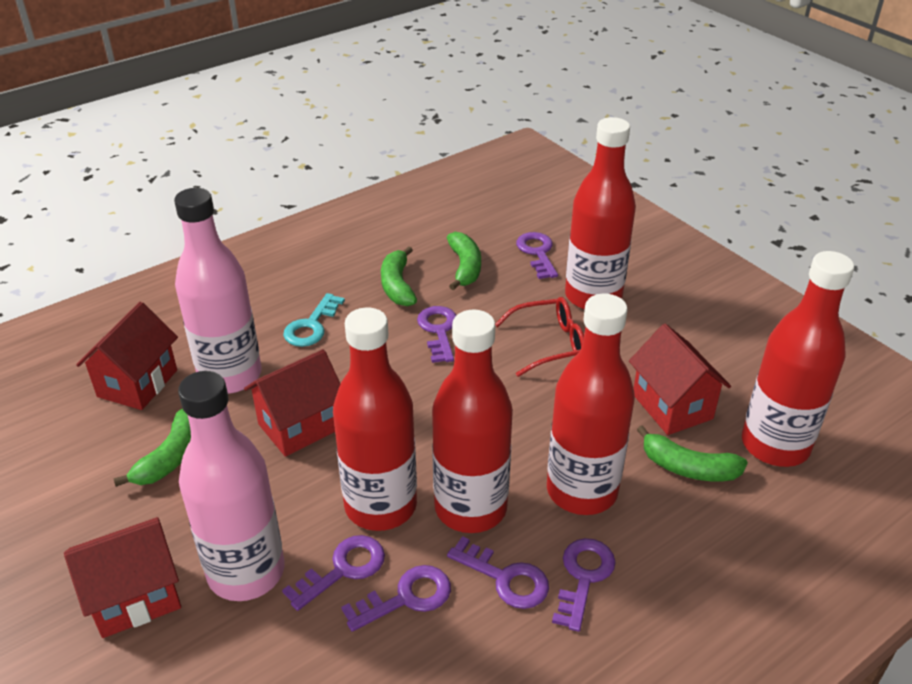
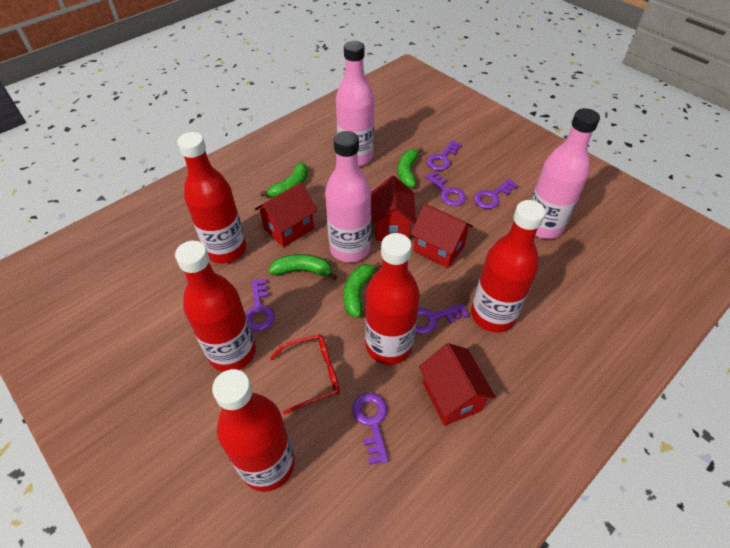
pink bottle: 2 -> 3
turquoise key: 1 -> 0

